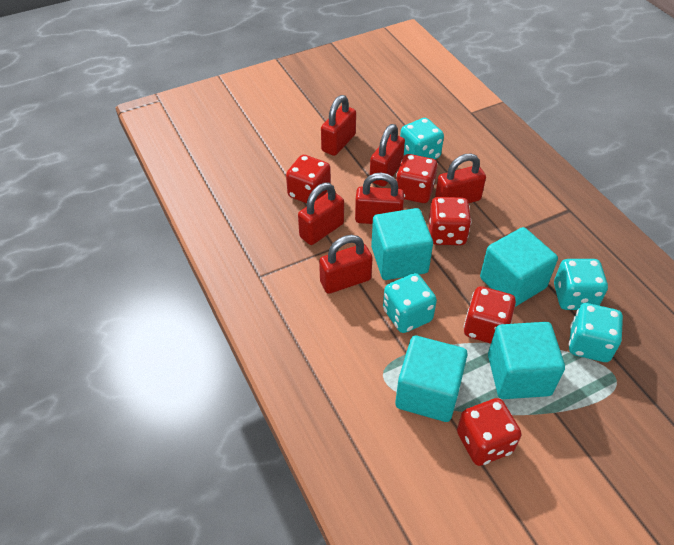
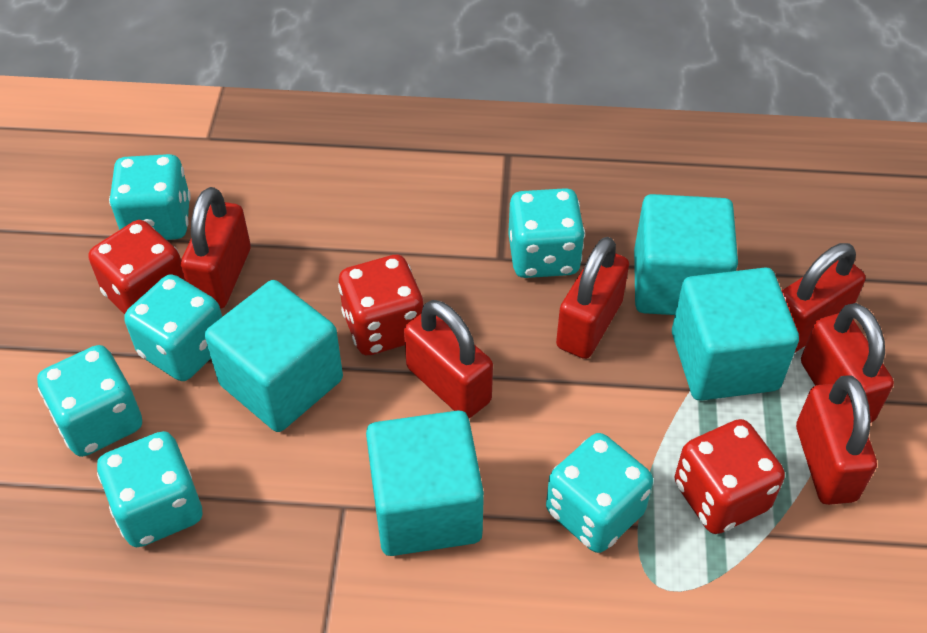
red dice: 5 -> 3
turquoise dice: 4 -> 6

